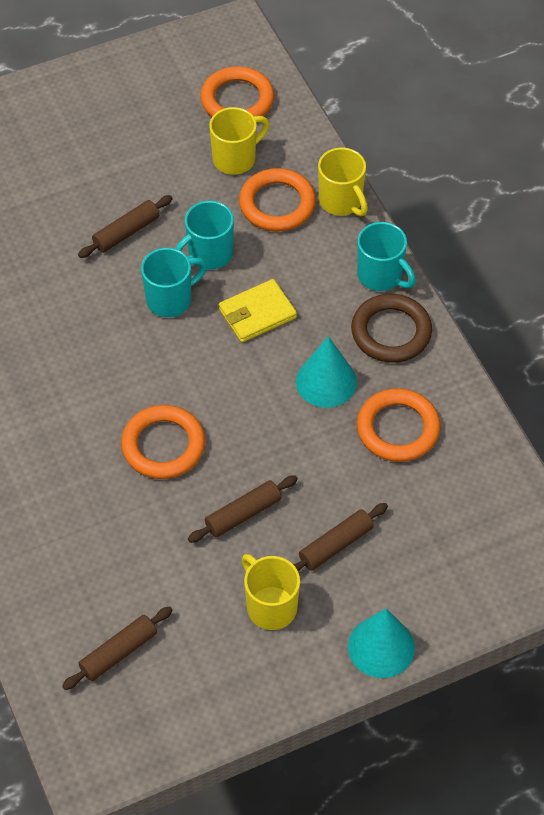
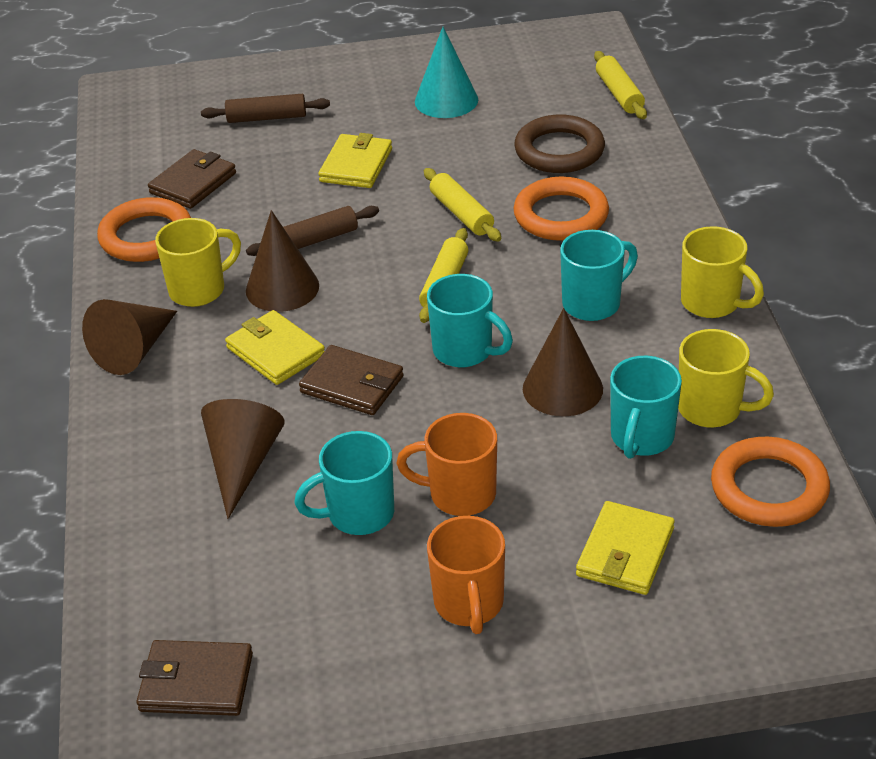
brown cone: 0 -> 4
brown rolling pin: 4 -> 2
brown wallet: 0 -> 3
orange mug: 0 -> 2
orange ring: 4 -> 3
turquoise cone: 2 -> 1
turquoise mug: 3 -> 4
yellow rolling pin: 0 -> 3
yellow wallet: 1 -> 3

